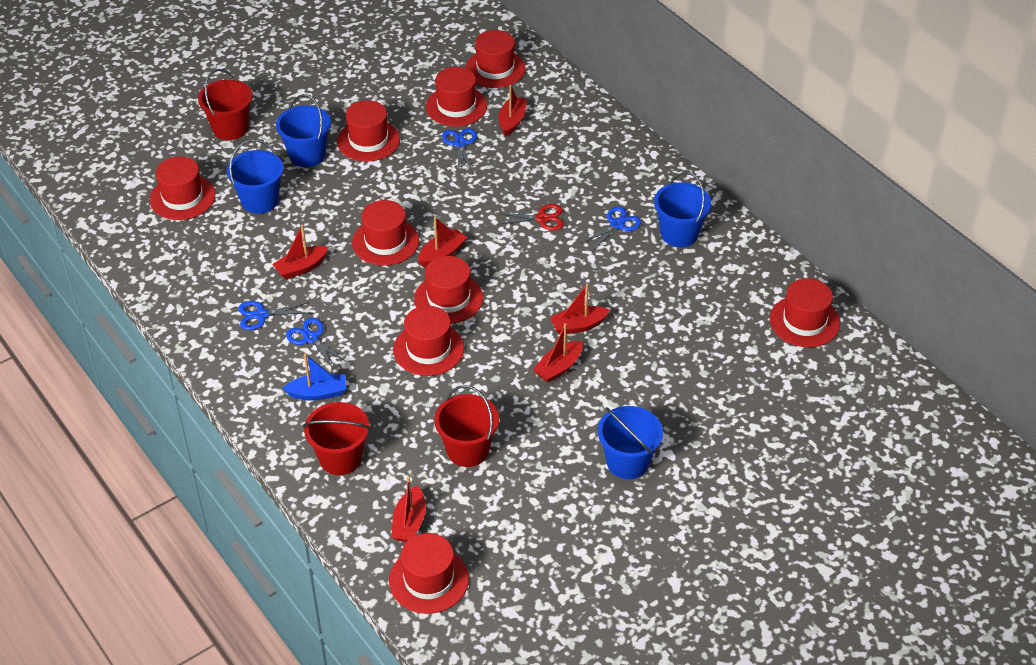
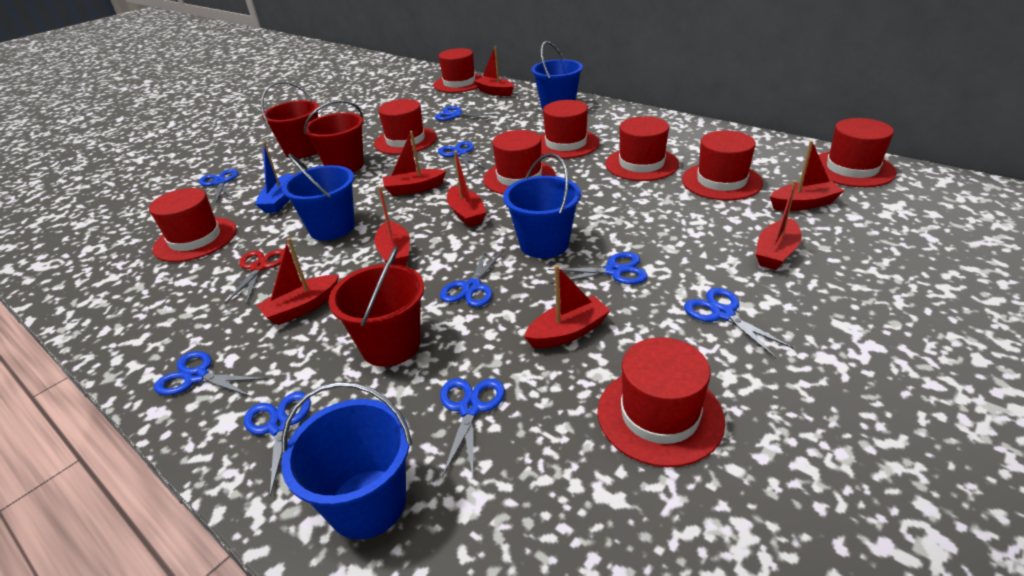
blue scissors: 4 -> 9
red boat: 6 -> 8

